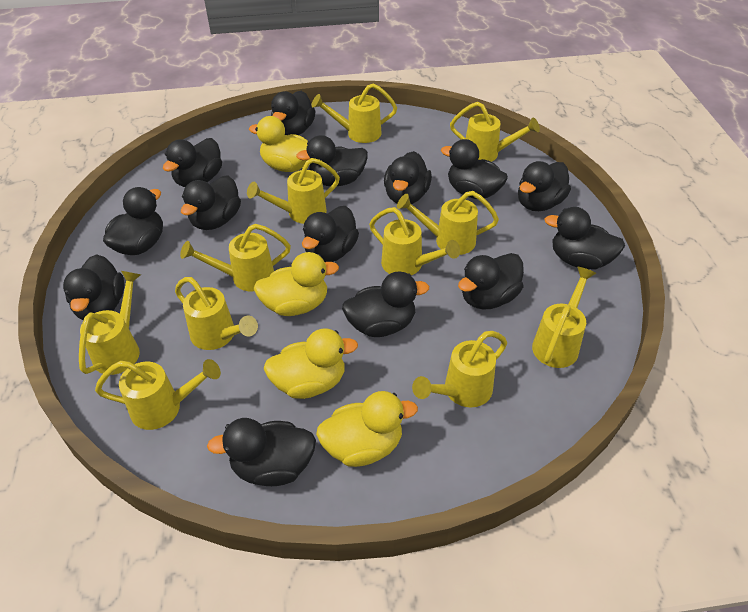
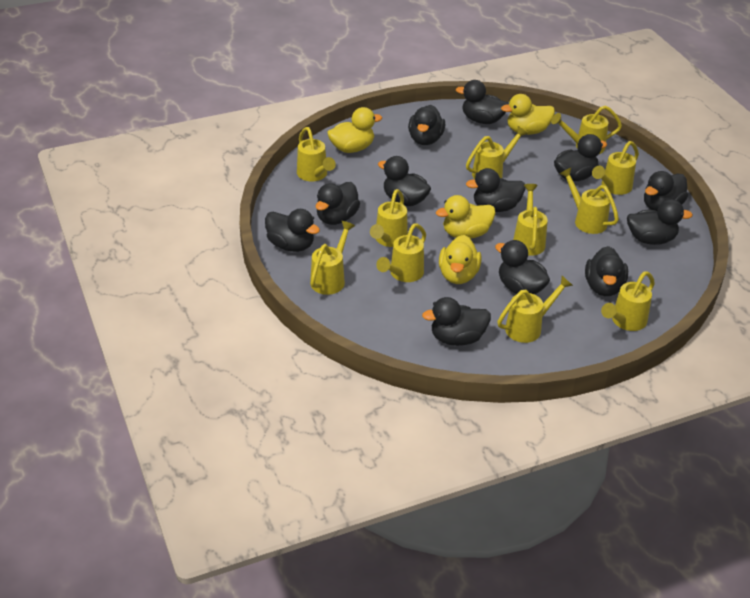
black duck: 14 -> 12

